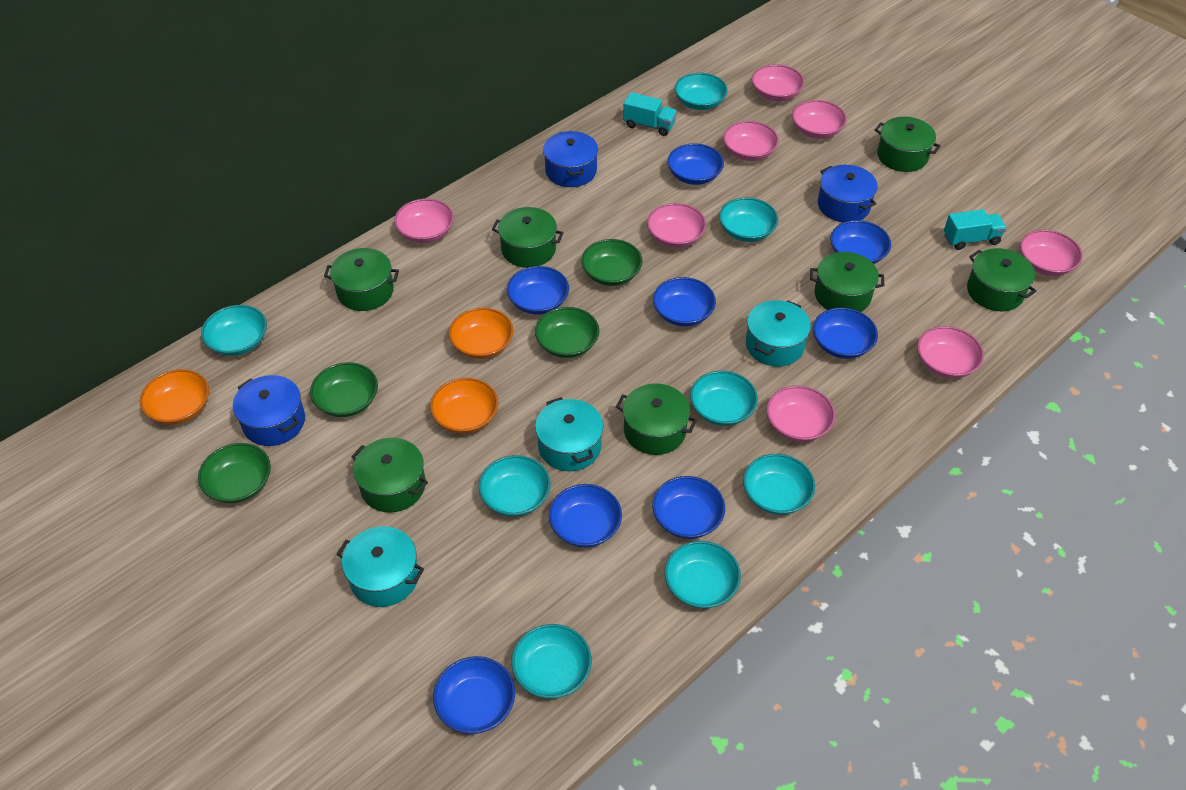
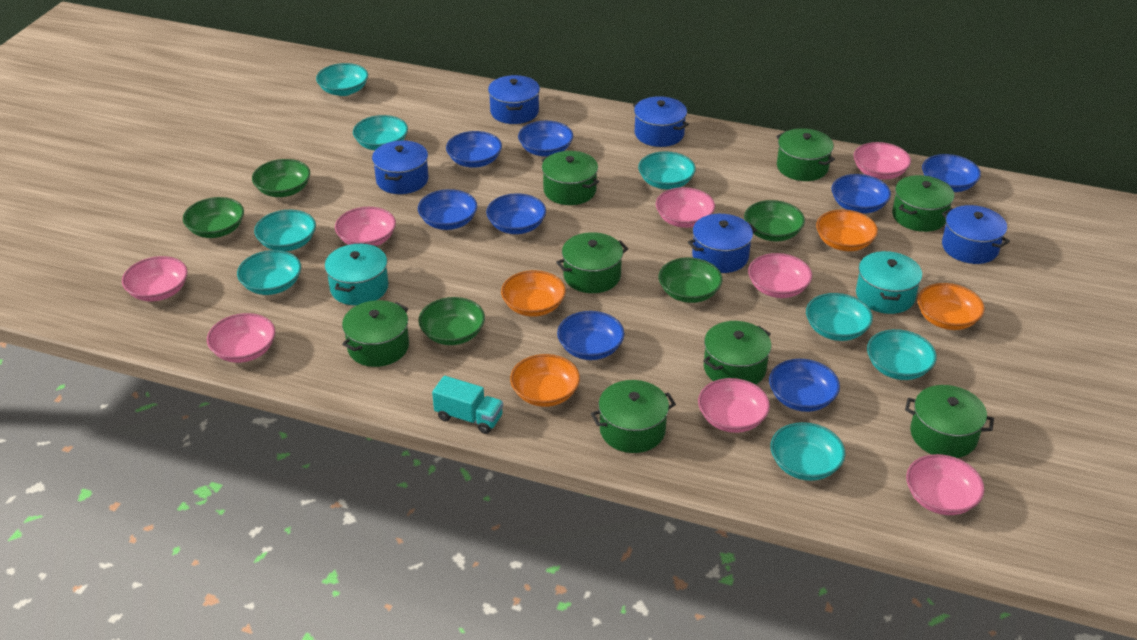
blue pot: 3 -> 5
green bowl: 4 -> 5
green pot: 7 -> 8
orange bowl: 3 -> 4
turquoise pot: 3 -> 2
turquoise truck: 2 -> 1

